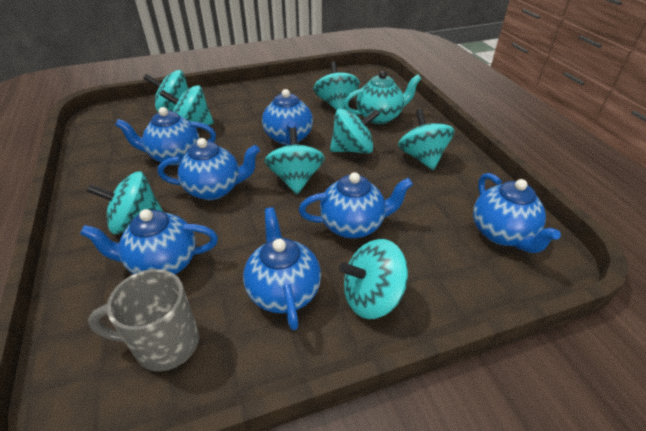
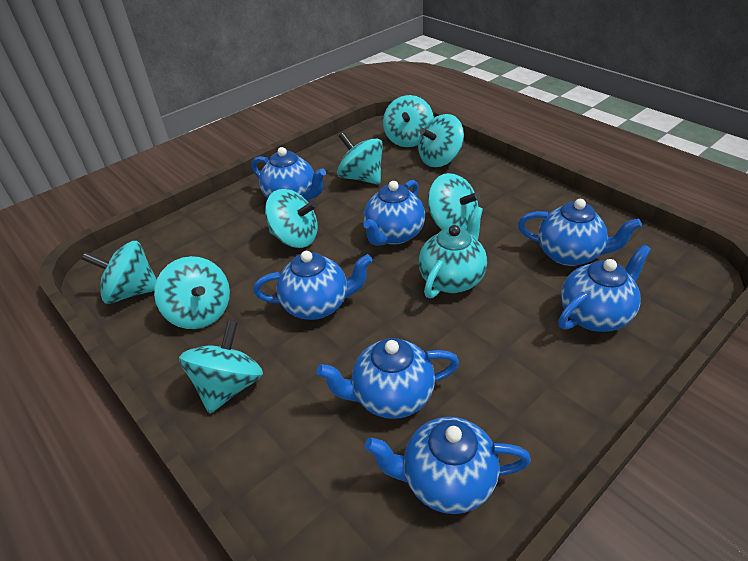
grey mug: 1 -> 0

